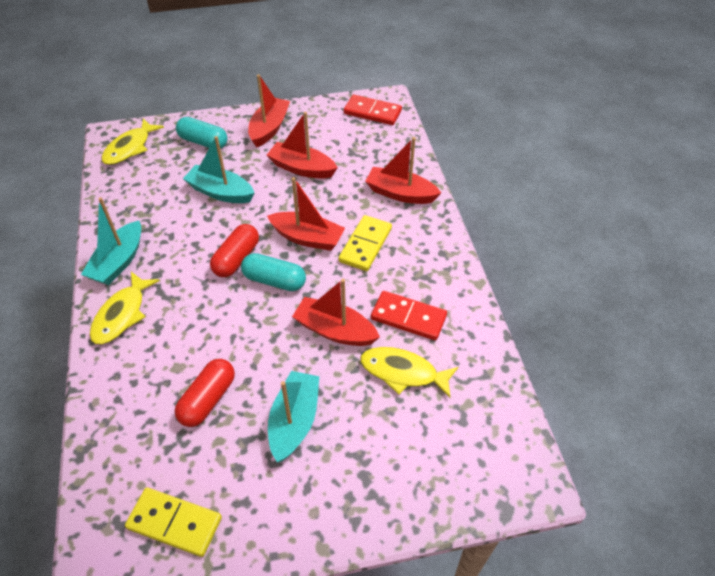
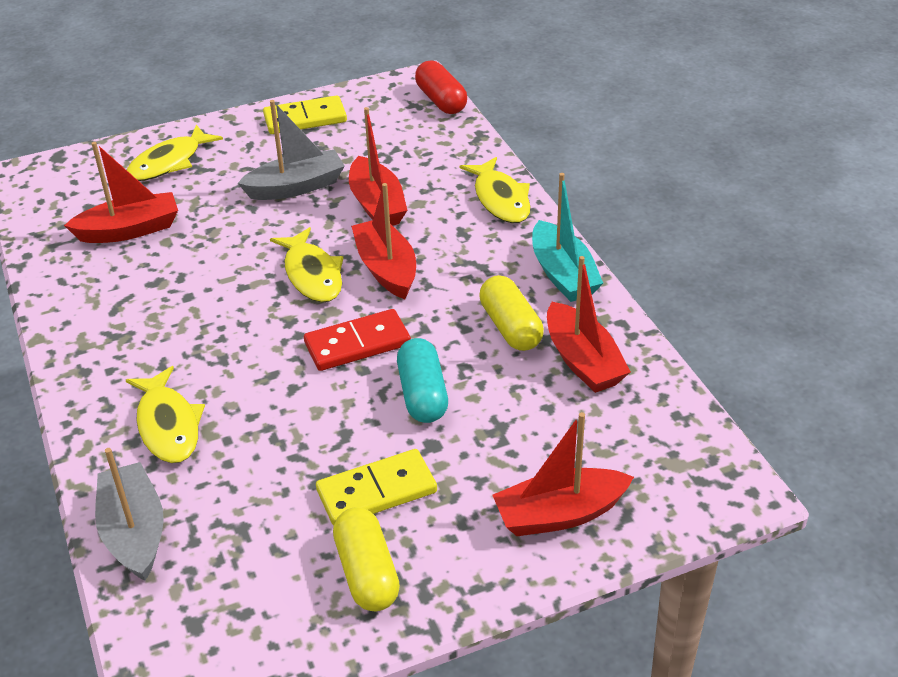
grey boat: 0 -> 2
red capsule: 2 -> 1
red domino: 2 -> 1
turquoise boat: 3 -> 1
turquoise capsule: 2 -> 1
yellow capsule: 0 -> 2
yellow fish: 3 -> 4

